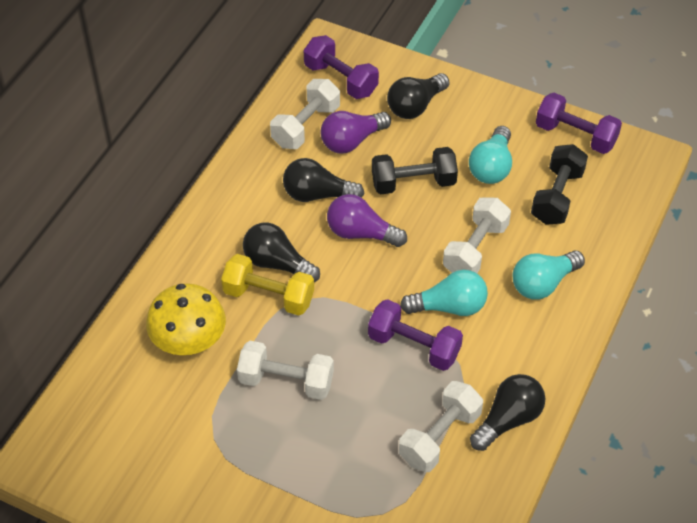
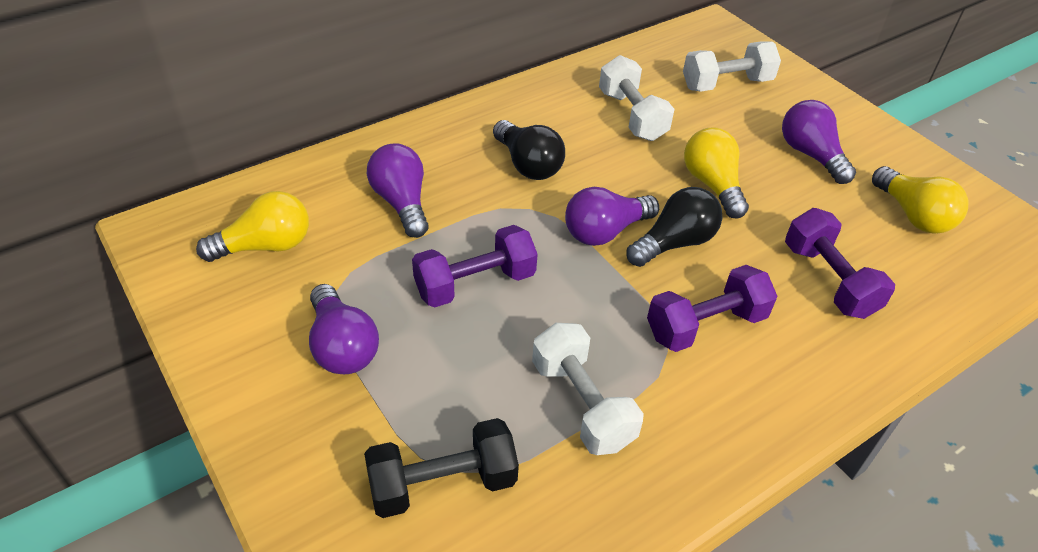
black dumbbell: 2 -> 1
black light bulb: 4 -> 2
purple light bulb: 2 -> 4
turquoise light bulb: 3 -> 0
white dumbbell: 4 -> 3
yellow dumbbell: 1 -> 0
yellow light bulb: 0 -> 3
yellow mushroom: 1 -> 0

